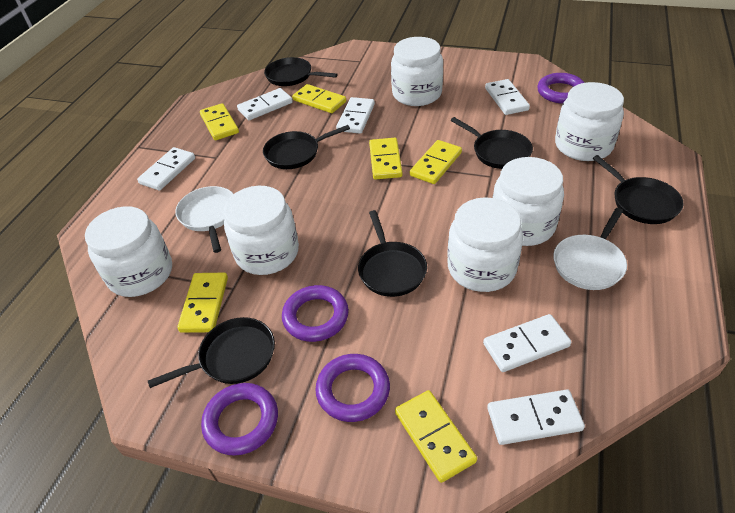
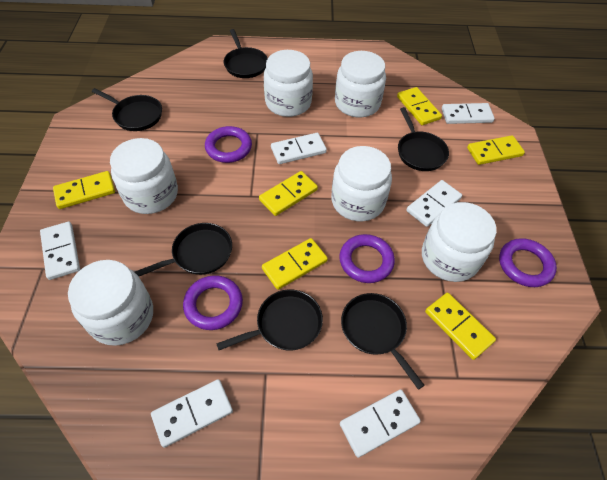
white pan: 2 -> 0

